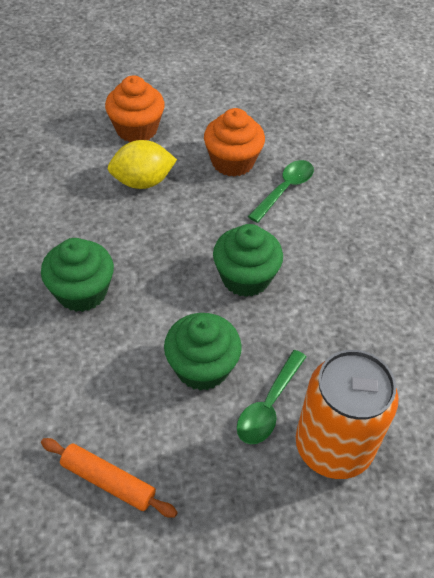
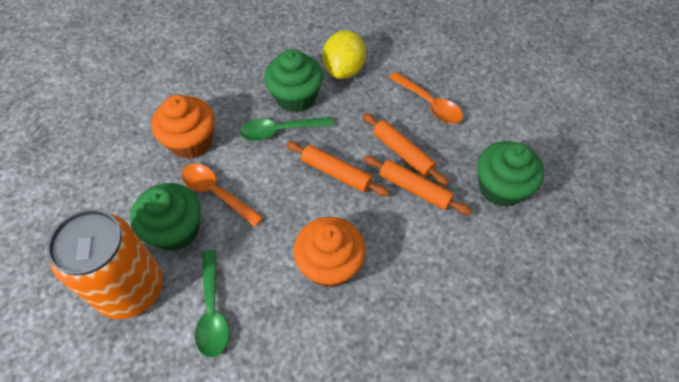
orange rolling pin: 1 -> 3
orange spoon: 0 -> 2

